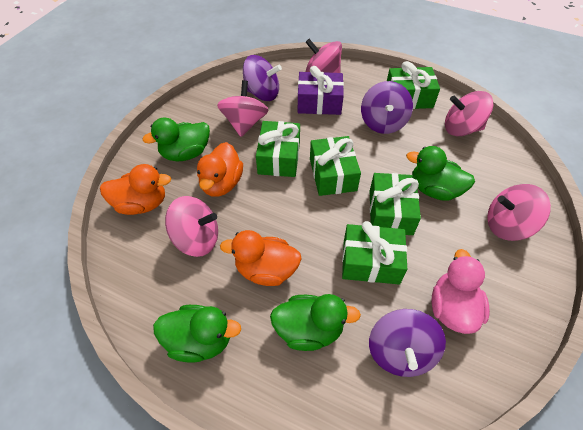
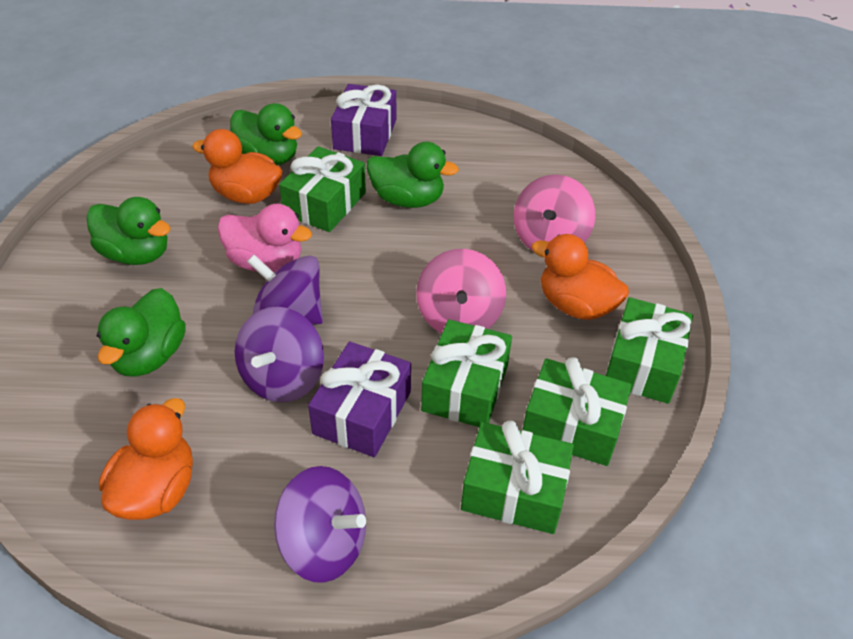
pink spinning top: 5 -> 2
purple gift: 1 -> 2

